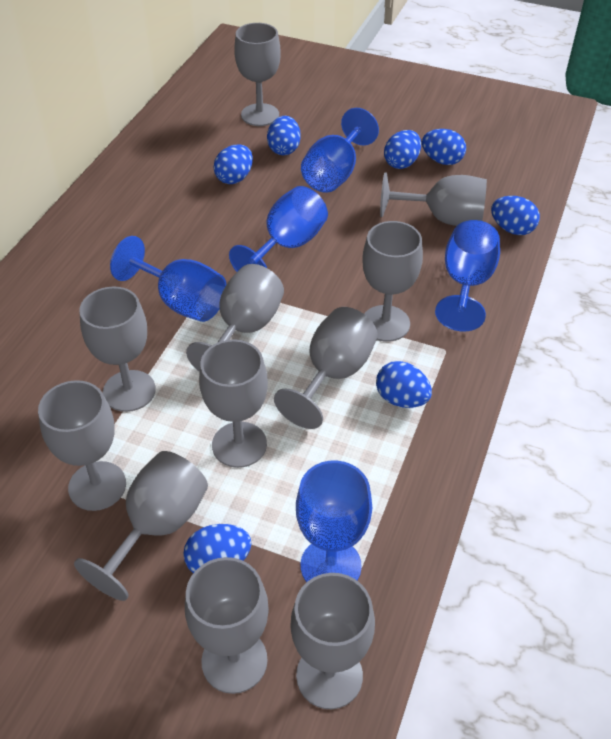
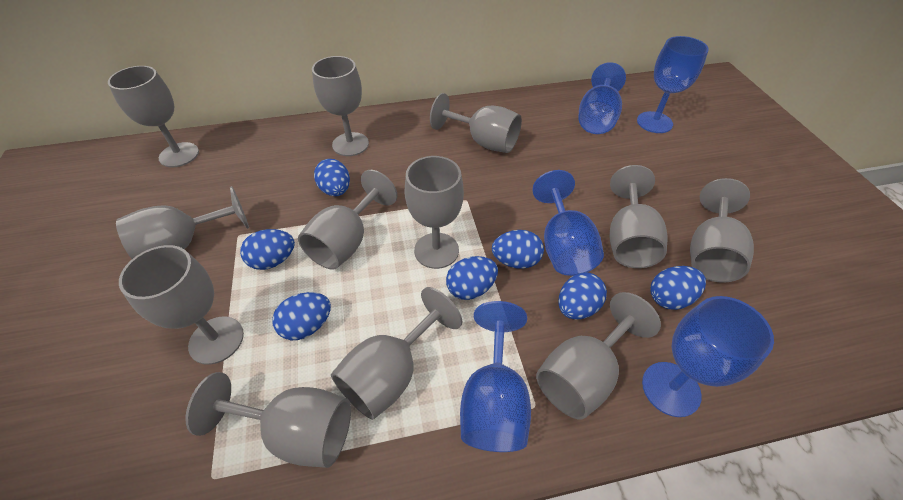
grey goblet: 11 -> 12

